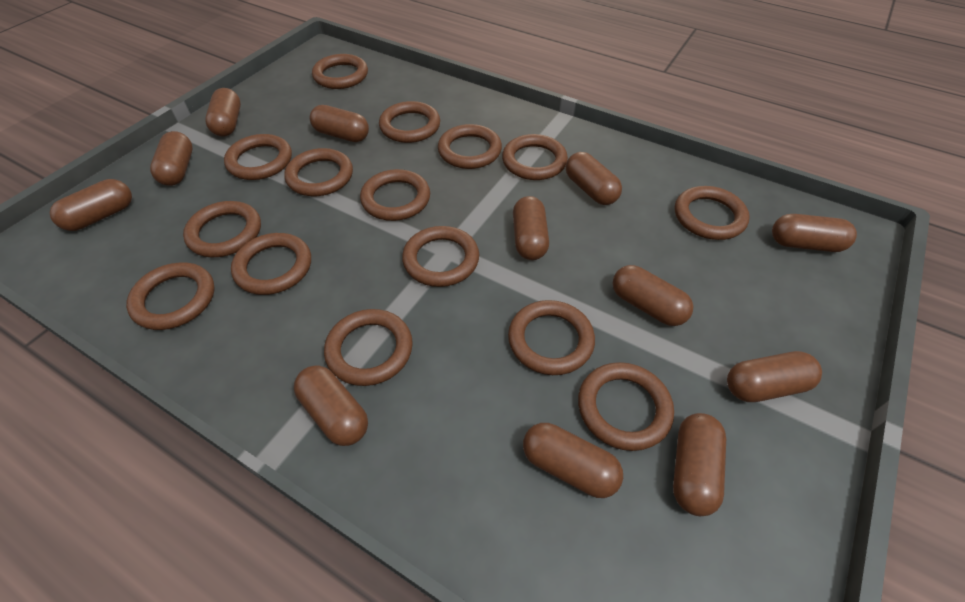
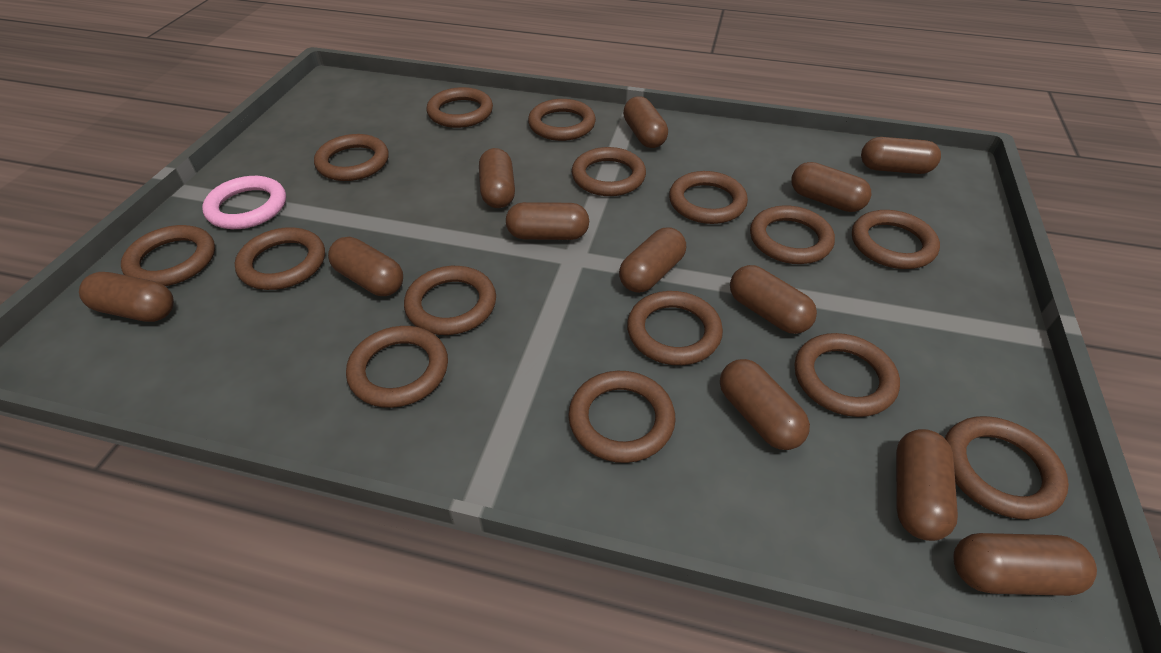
pink ring: 0 -> 1

